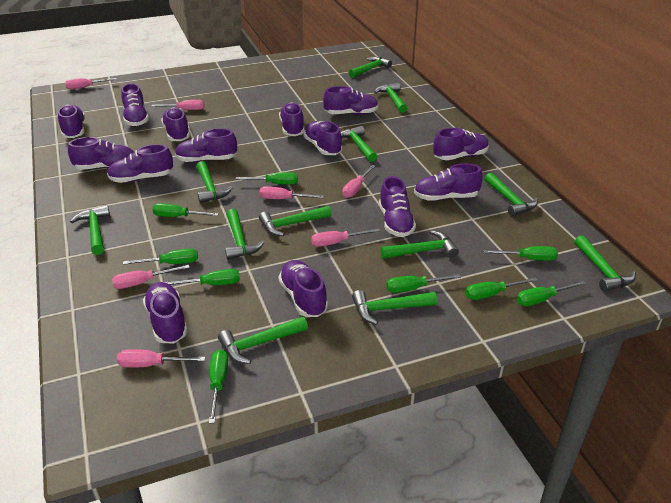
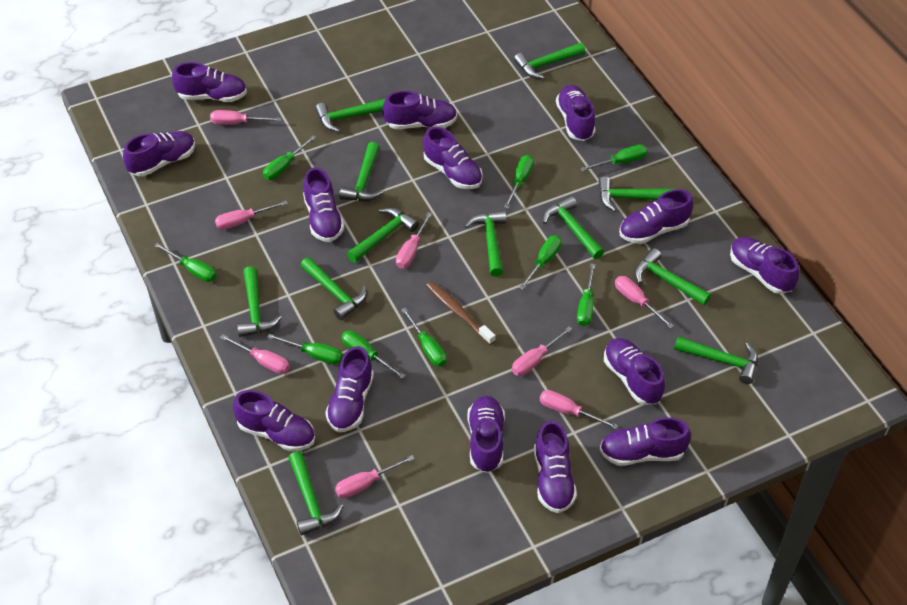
brown toothbrush: 0 -> 1
pink screwdriver: 7 -> 8

